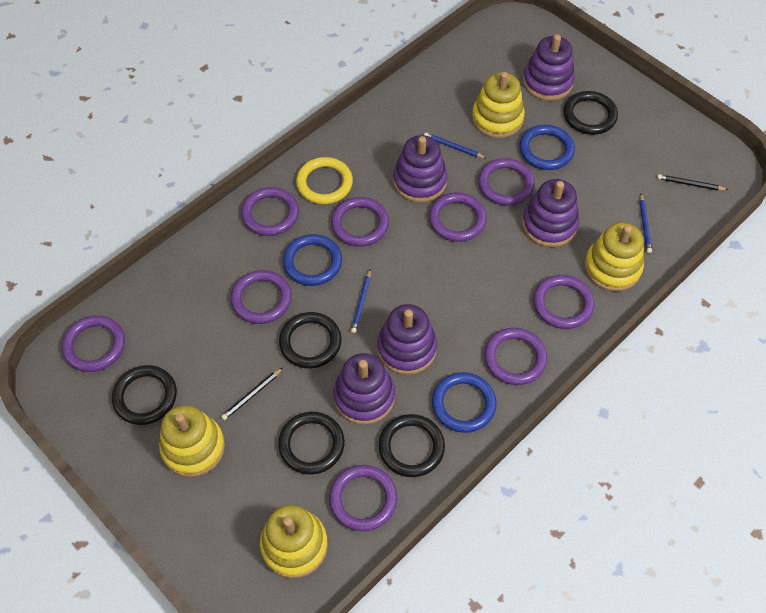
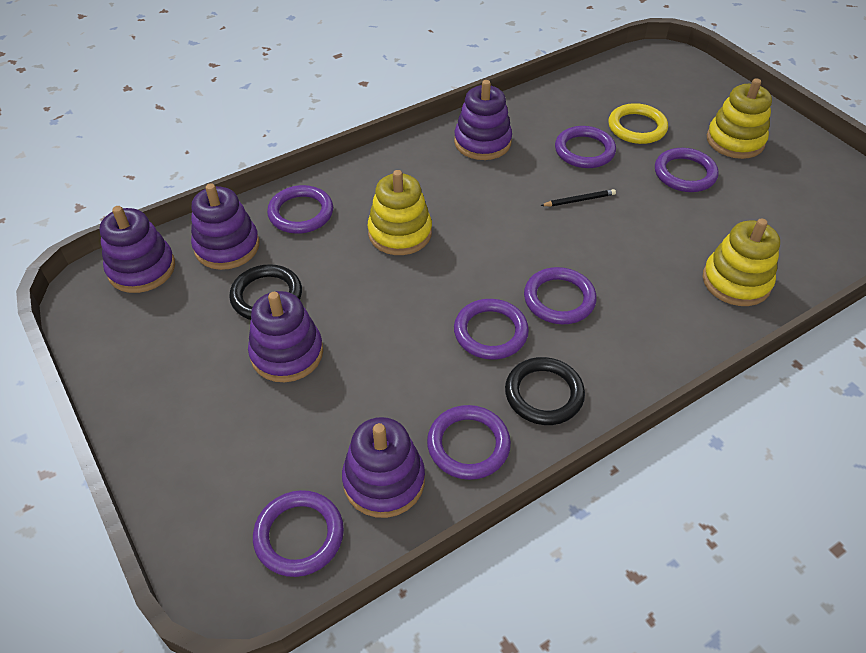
black pencil: 2 -> 1
black ring: 5 -> 2
blue pencil: 3 -> 0
blue ring: 3 -> 0
purple ring: 9 -> 7
yellow stacking toy: 4 -> 3

